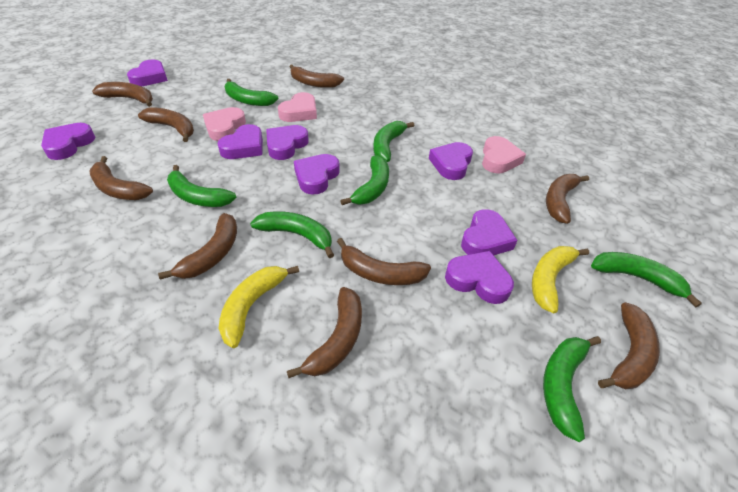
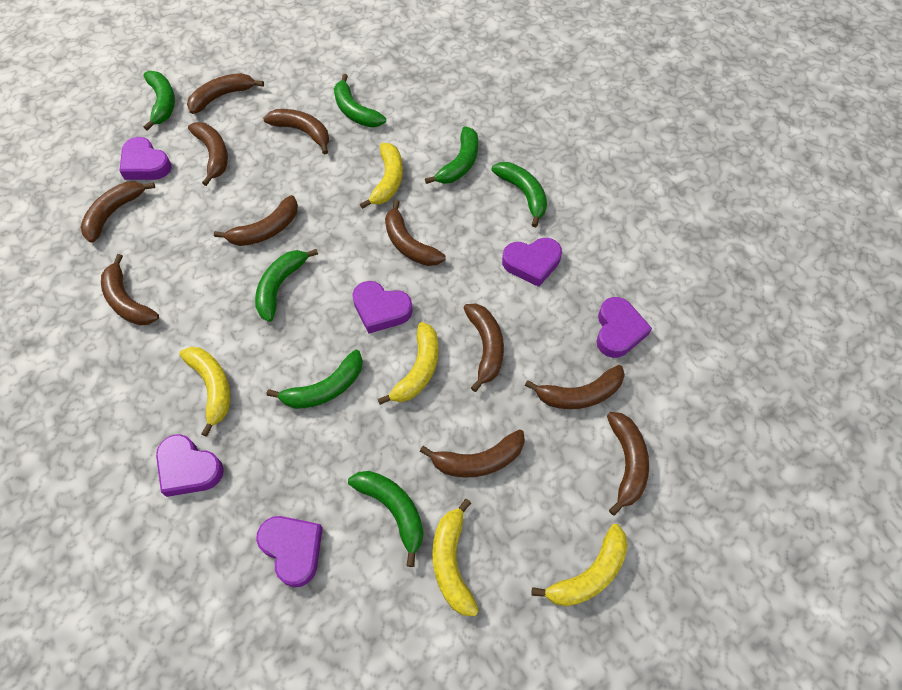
brown banana: 9 -> 11
pink heart: 3 -> 0
purple heart: 8 -> 6
yellow banana: 2 -> 5

